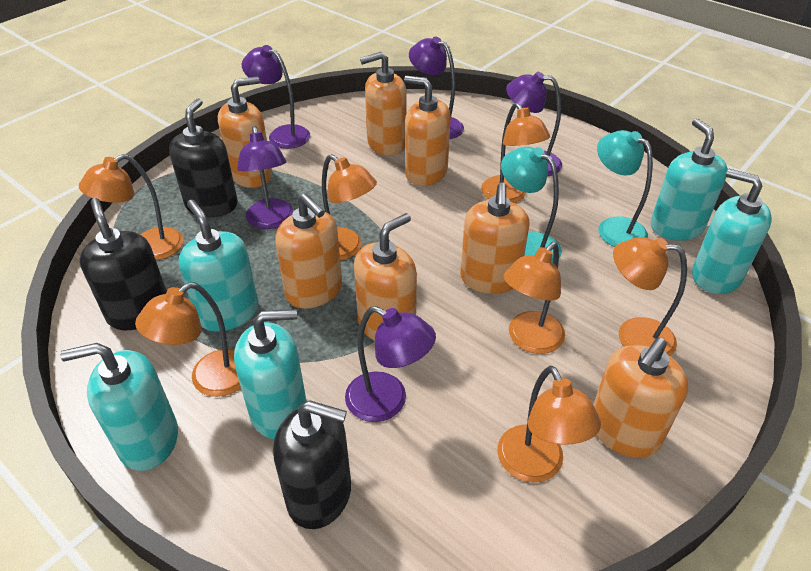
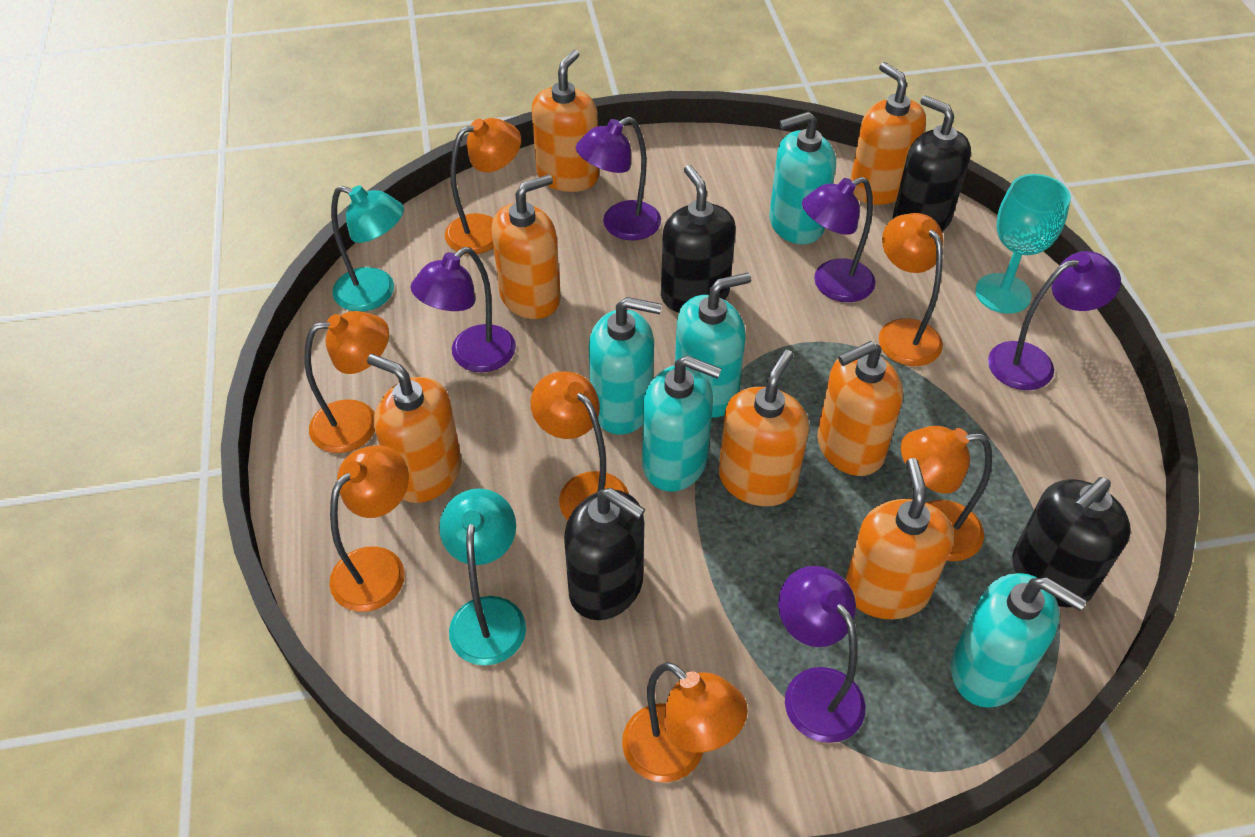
black soap dispenser: 3 -> 4
turquoise goblet: 0 -> 1

